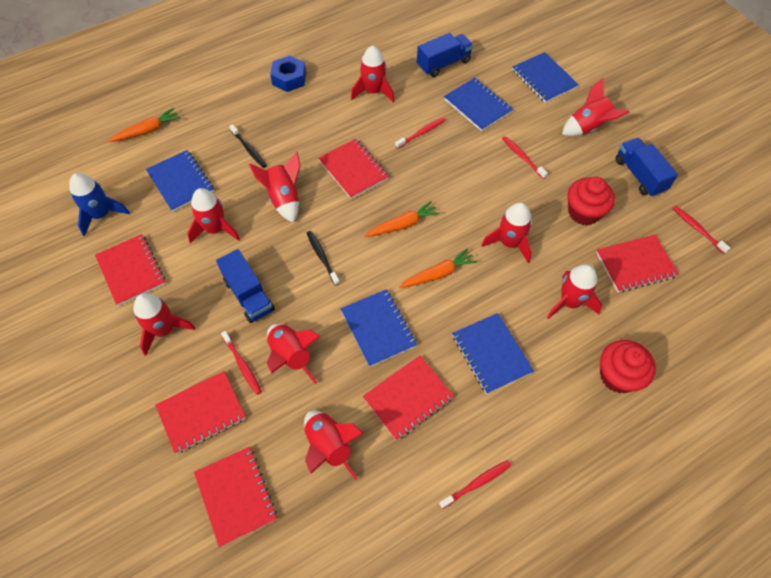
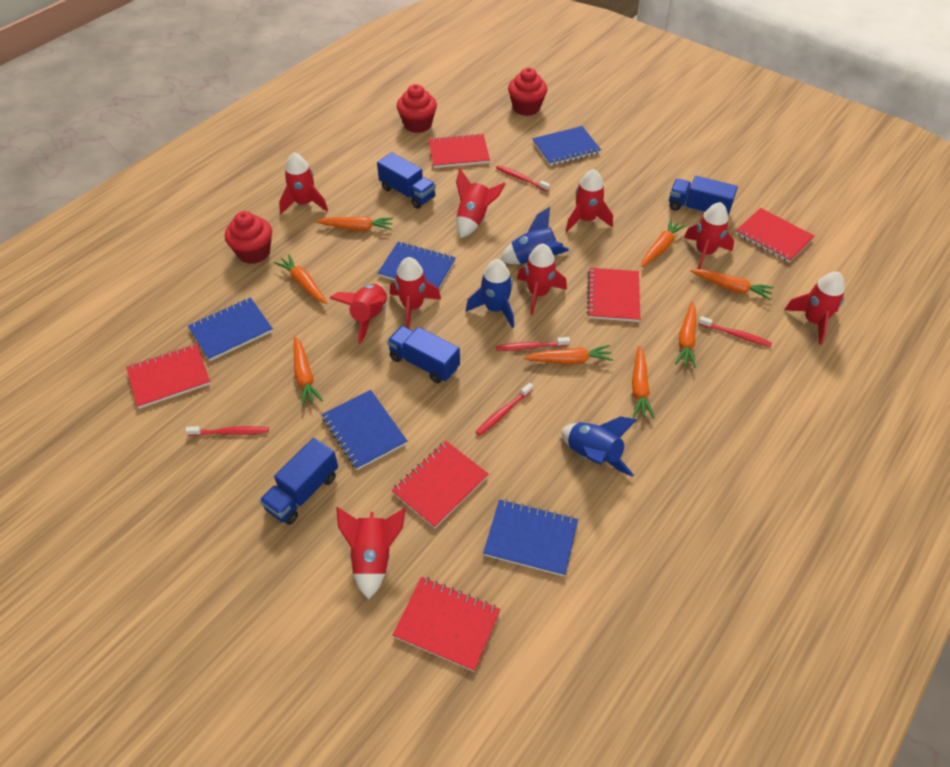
black toothbrush: 2 -> 0
blue nut: 1 -> 0
blue rocket: 1 -> 3
blue truck: 3 -> 4
orange carrot: 3 -> 8
red cupcake: 2 -> 3

